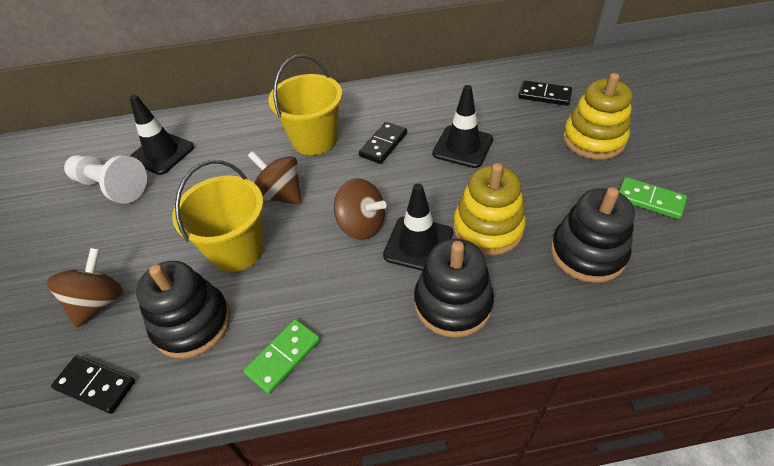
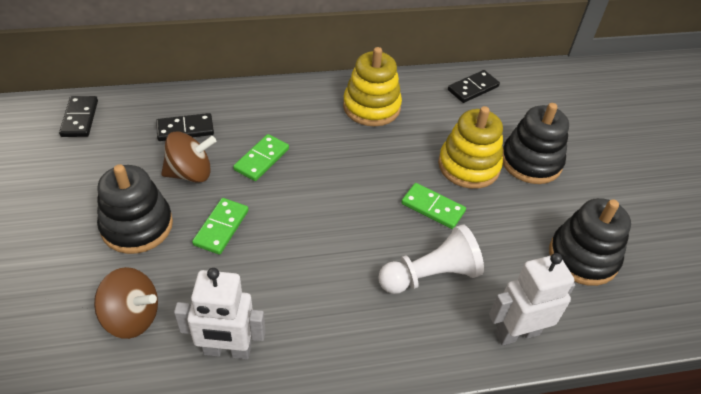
black traffic cone: 3 -> 0
brown spinning top: 3 -> 2
green domino: 2 -> 3
white robot: 0 -> 2
yellow bucket: 2 -> 0

